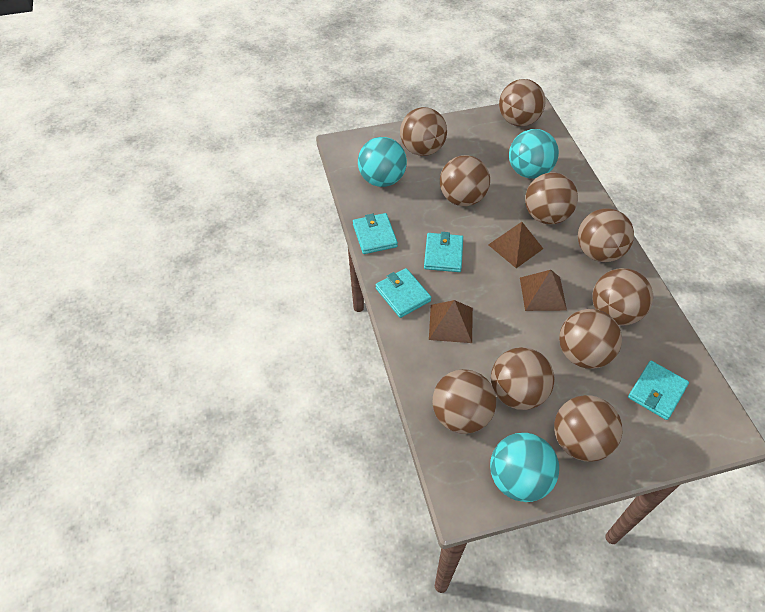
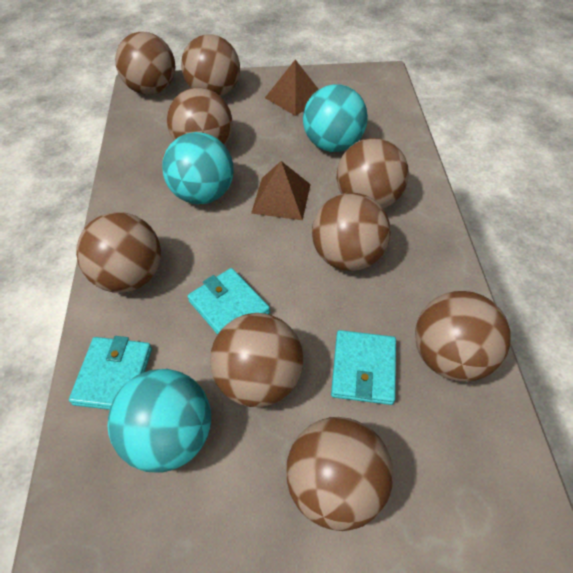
brown ball: 10 -> 9
brown pyramid: 3 -> 2
turquoise wallet: 4 -> 3

